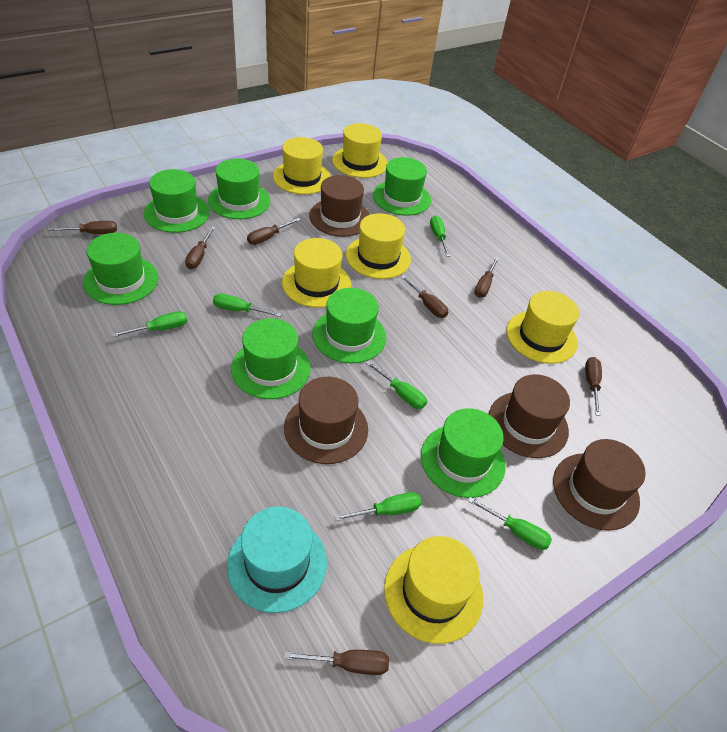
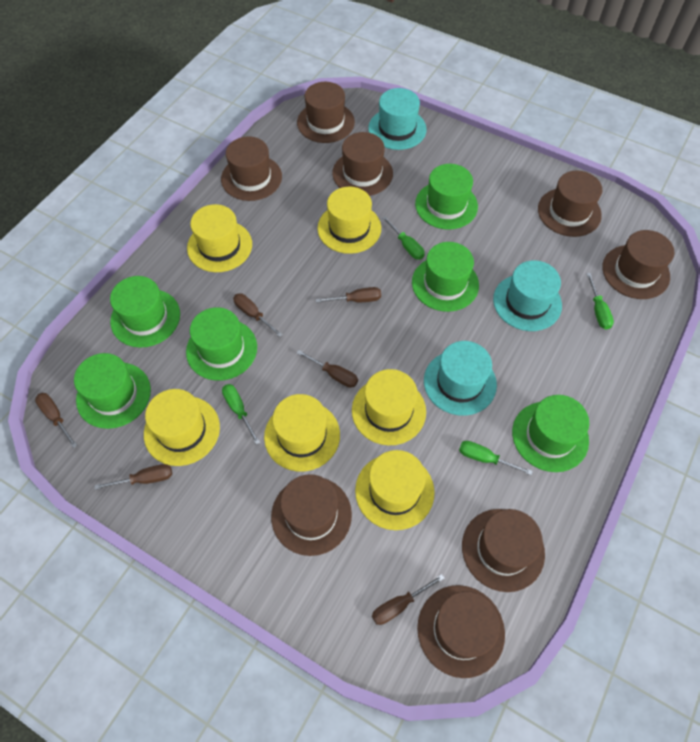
brown hat: 4 -> 8
brown screwdriver: 7 -> 6
green hat: 7 -> 6
green screwdriver: 6 -> 4
turquoise hat: 1 -> 3

